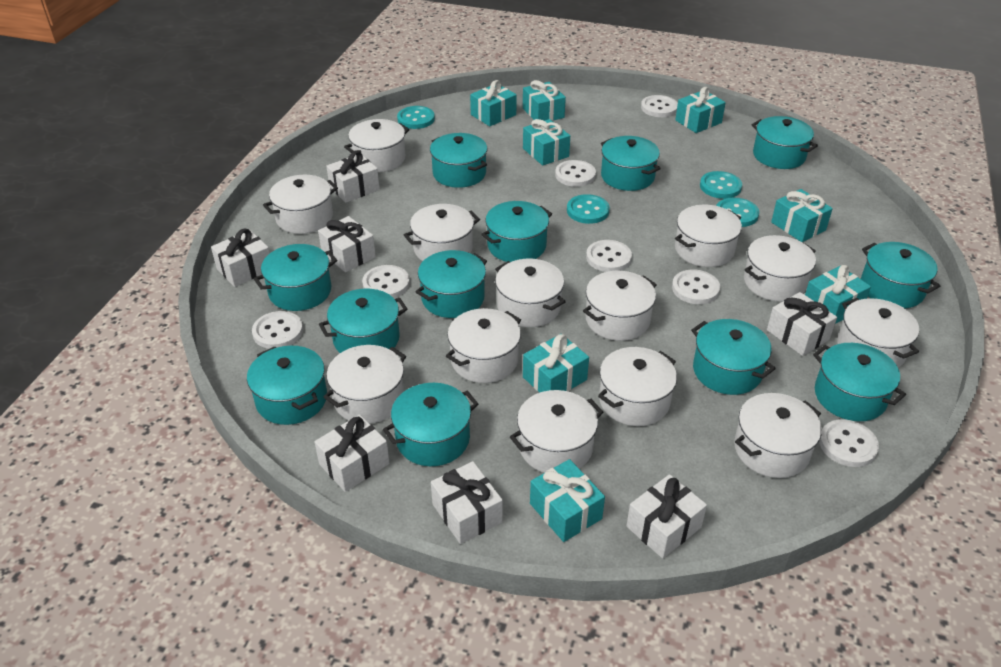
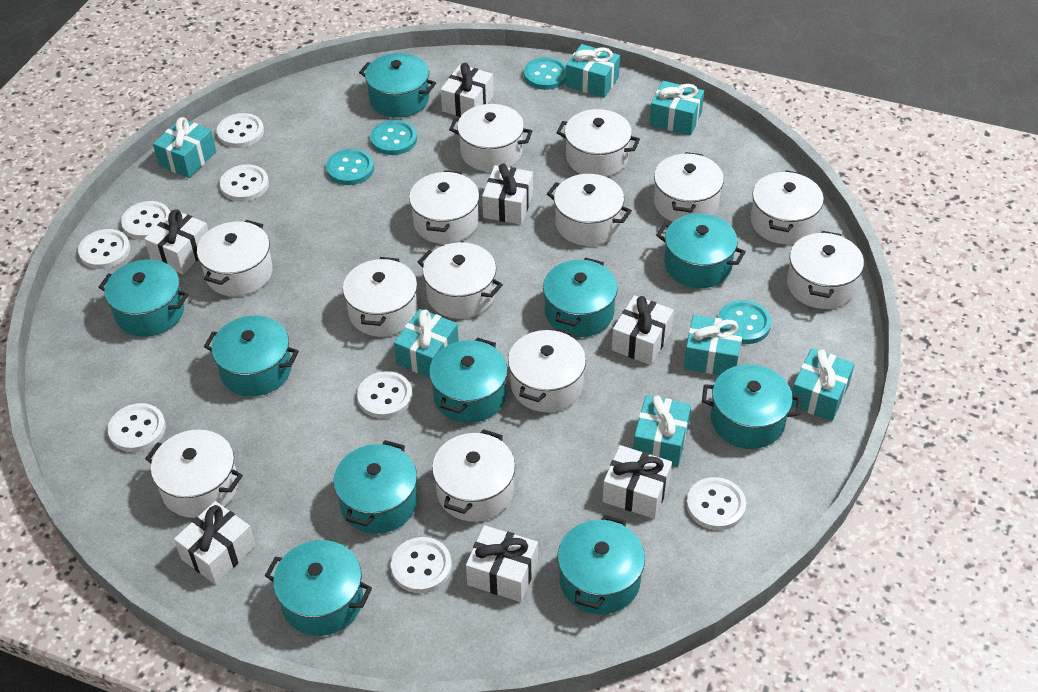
turquoise gift: 8 -> 7
turquoise pot: 12 -> 10
white button: 7 -> 8

